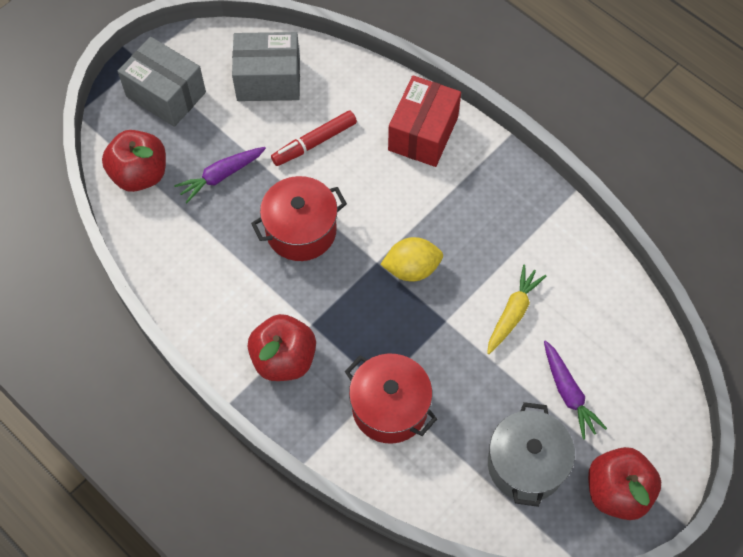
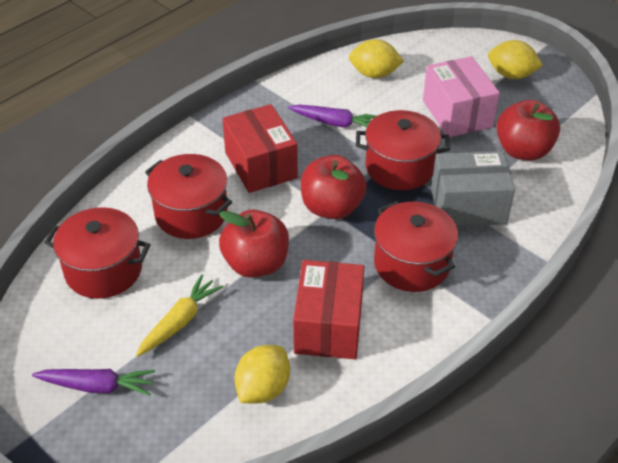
grey box: 2 -> 1
grey pot: 1 -> 0
pink box: 0 -> 1
red box: 1 -> 2
red marker: 1 -> 0
red pot: 2 -> 4
yellow lemon: 1 -> 3

